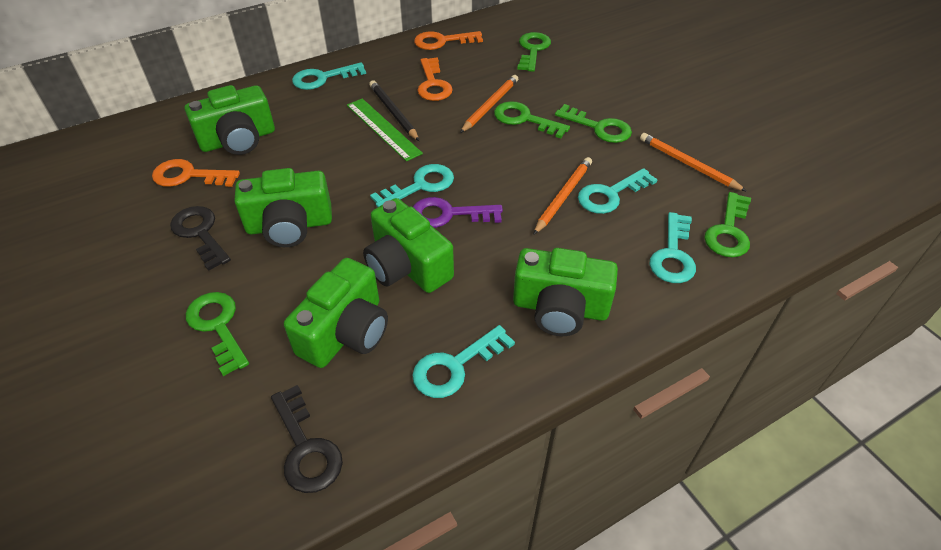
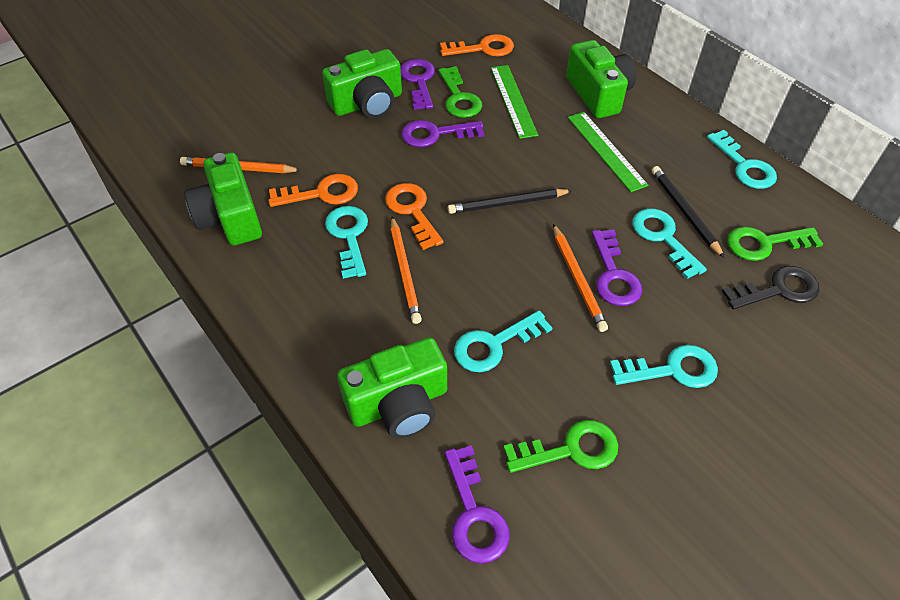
black key: 2 -> 1
black pencil: 1 -> 2
green camera: 5 -> 4
green key: 5 -> 3
green ruler: 1 -> 2
purple key: 1 -> 4

